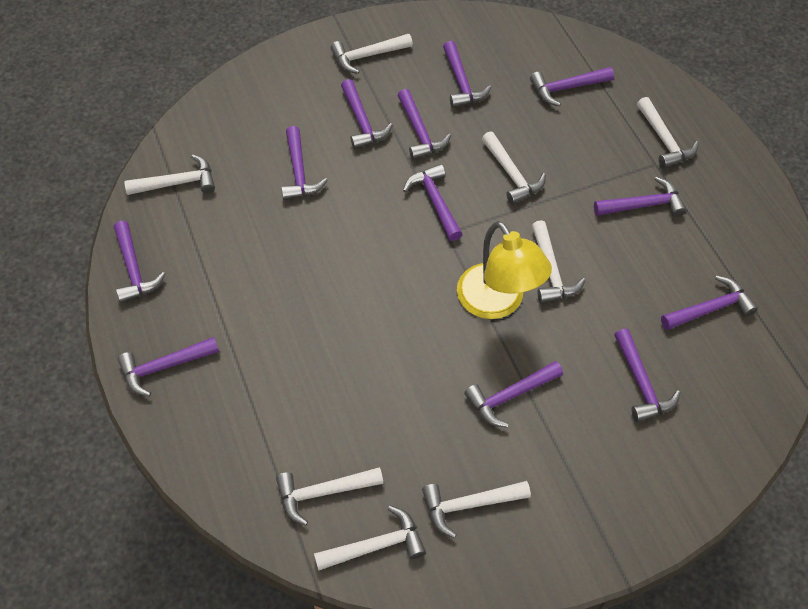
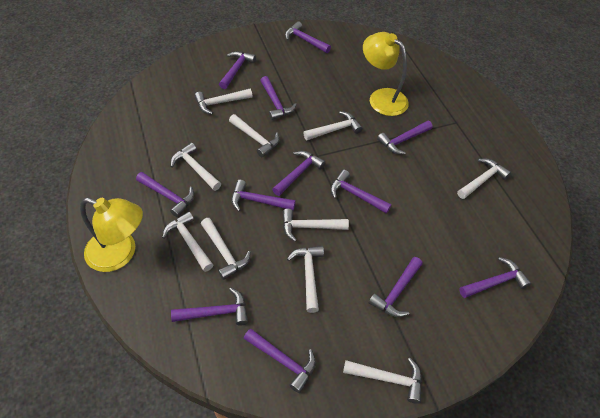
white hammer: 8 -> 10
yellow lamp: 1 -> 2

